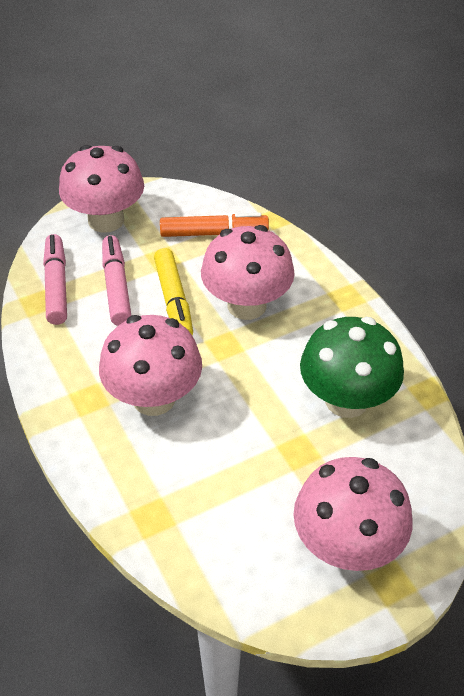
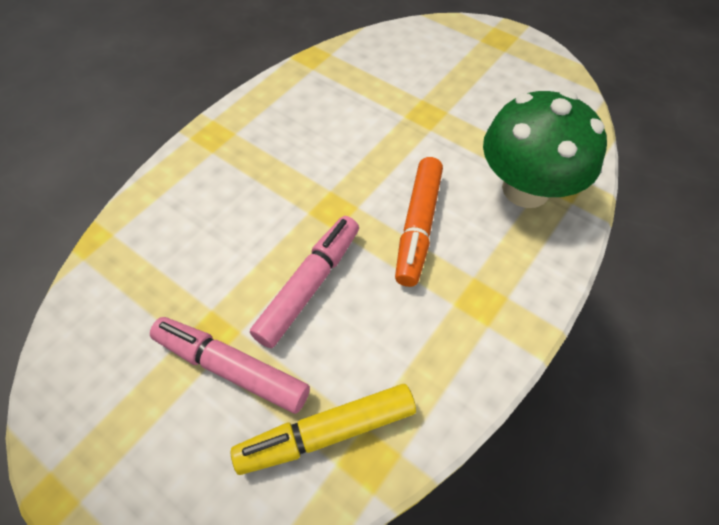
pink mushroom: 4 -> 0

